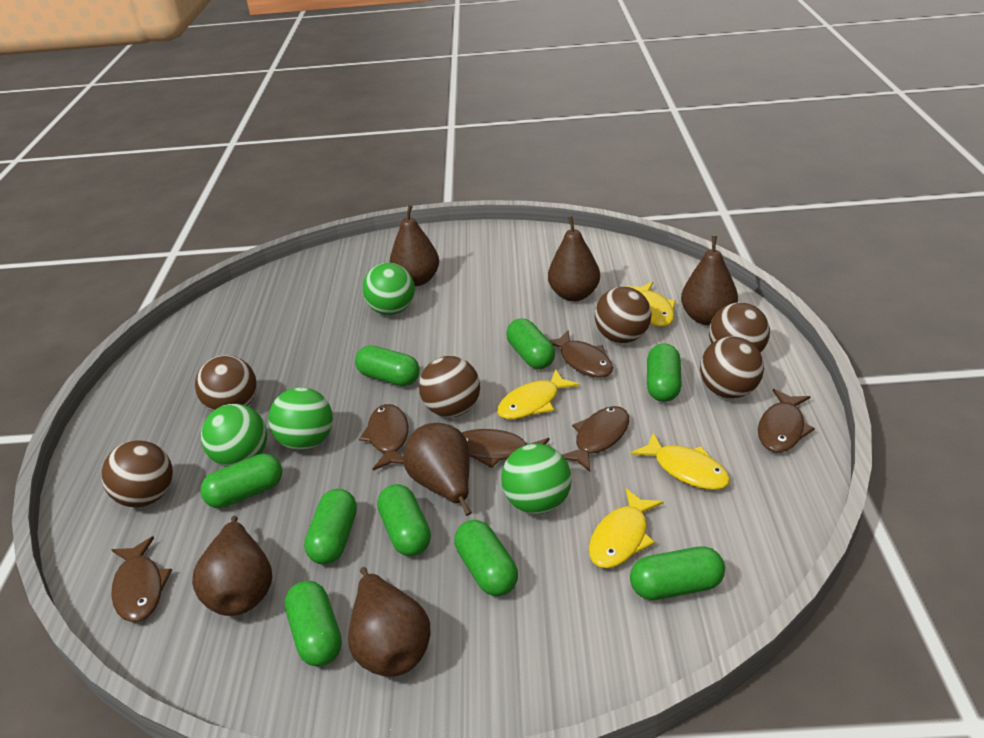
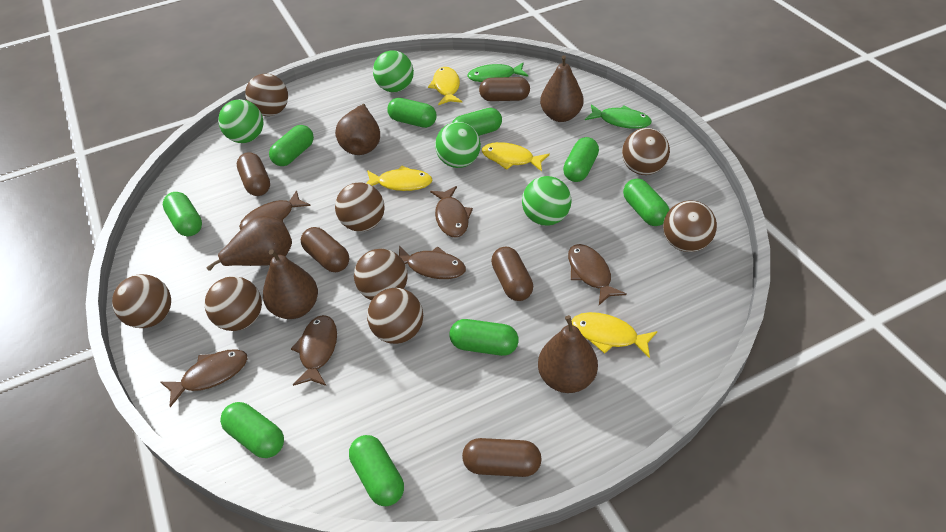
brown ball: 6 -> 8
brown capsule: 0 -> 5
brown pear: 6 -> 5
green fish: 0 -> 2

